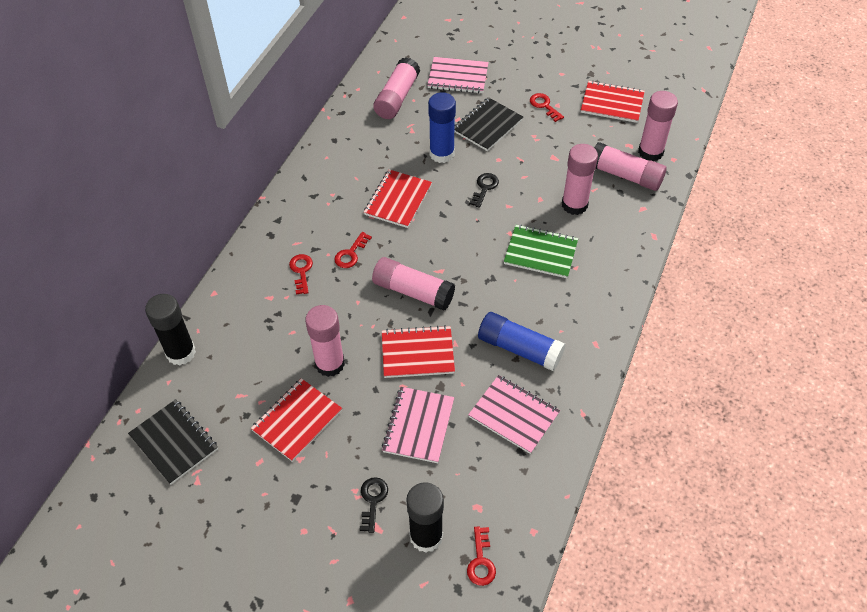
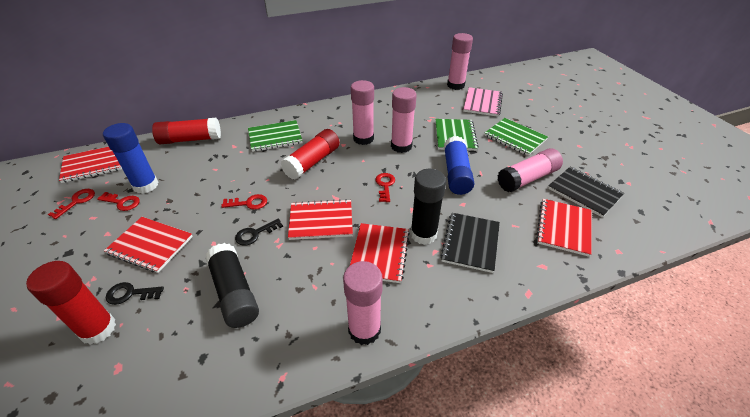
green notebook: 1 -> 3
pink glue stick: 6 -> 5
pink notebook: 3 -> 1
red glue stick: 0 -> 3
red notebook: 4 -> 5

